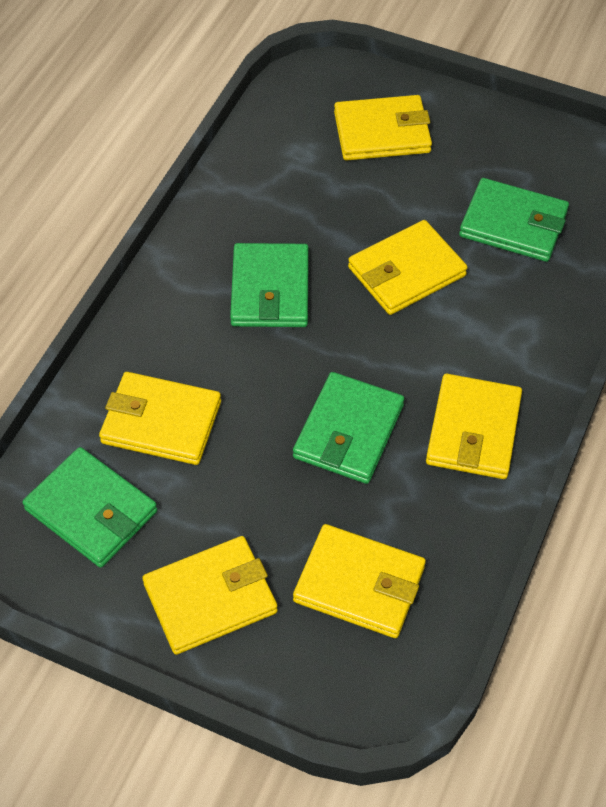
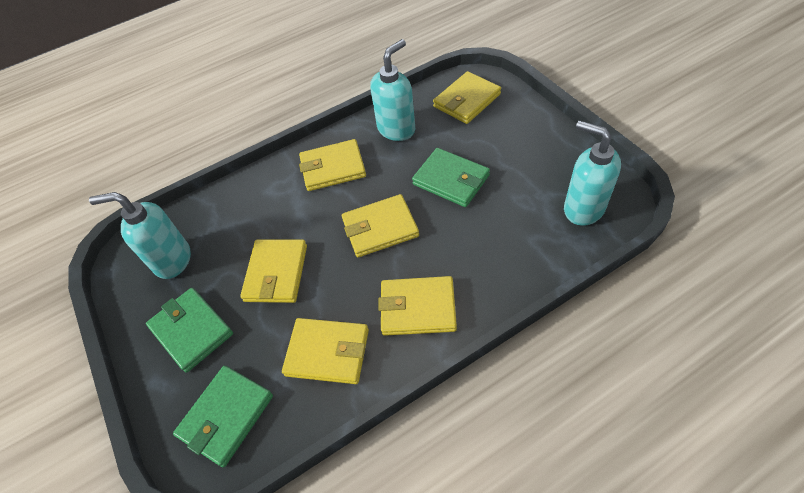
green wallet: 4 -> 3
turquoise soap dispenser: 0 -> 3

